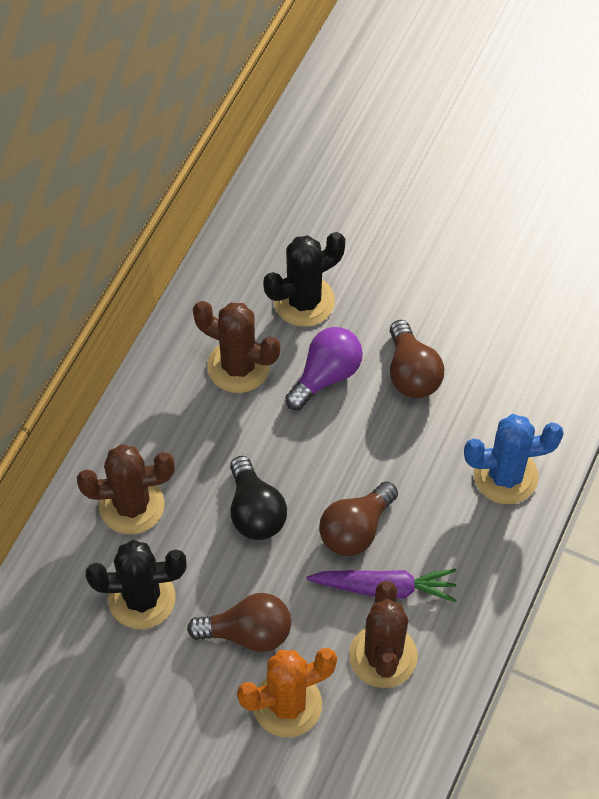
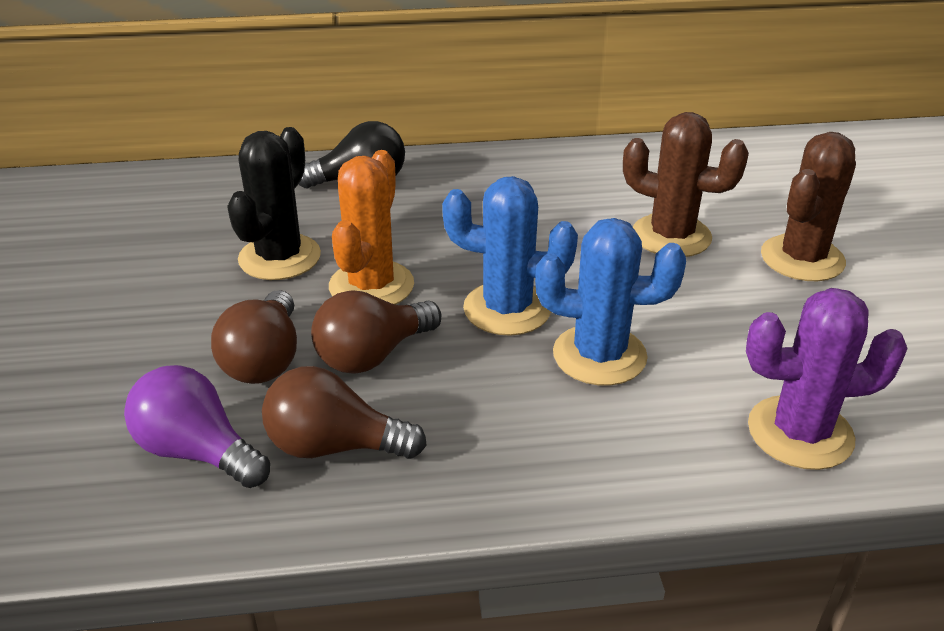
black cactus: 2 -> 1
blue cactus: 1 -> 2
brown cactus: 3 -> 2
purple cactus: 0 -> 1
purple carrot: 1 -> 0

